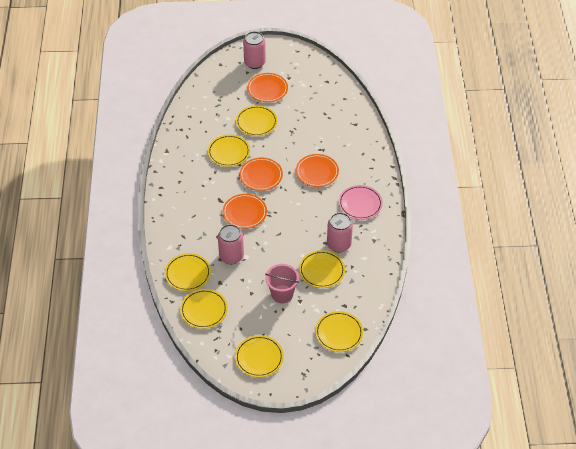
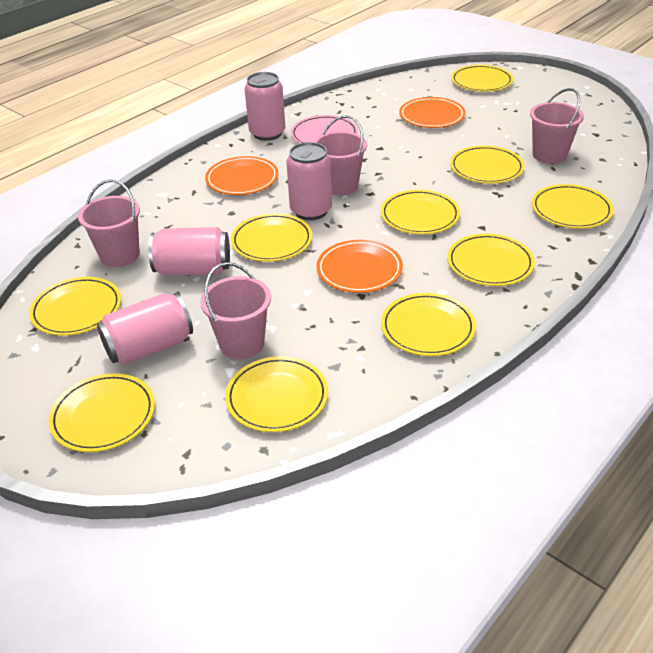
orange plate: 4 -> 3
pink bucket: 1 -> 4
pink can: 3 -> 4
yellow plate: 7 -> 10

